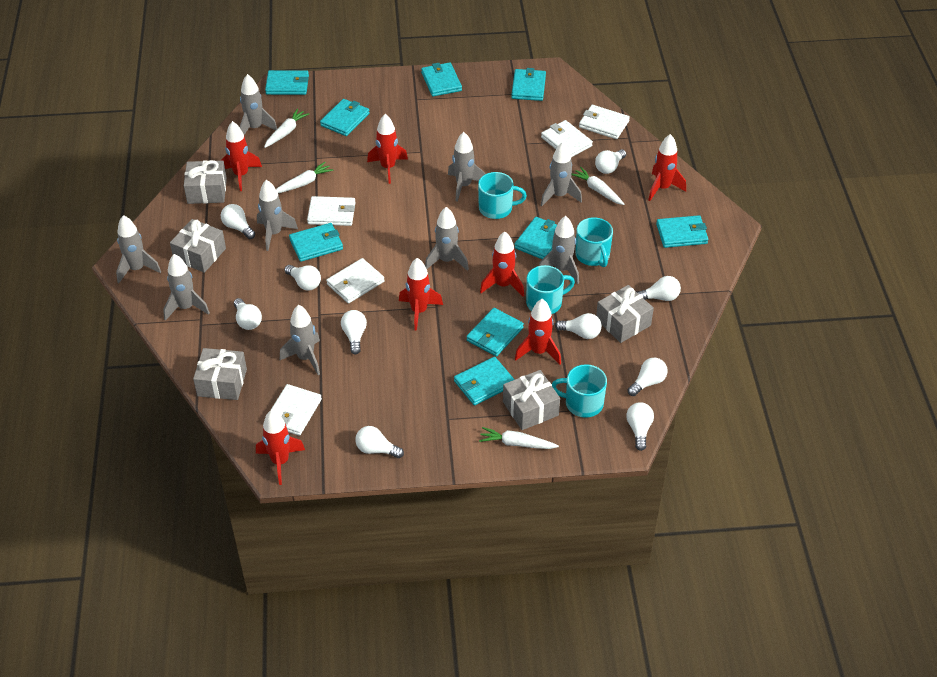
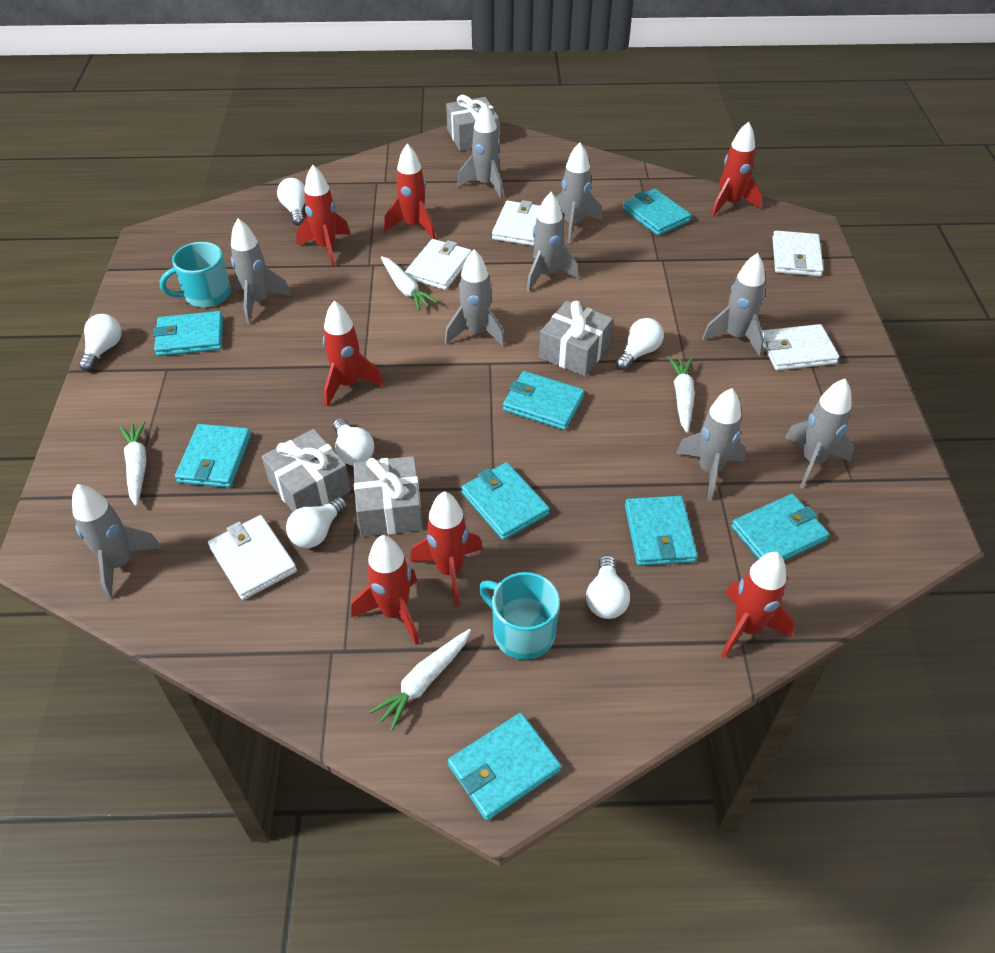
grey gift: 5 -> 4
turquoise mug: 4 -> 2
turquoise wallet: 9 -> 8
white light bulb: 10 -> 6

